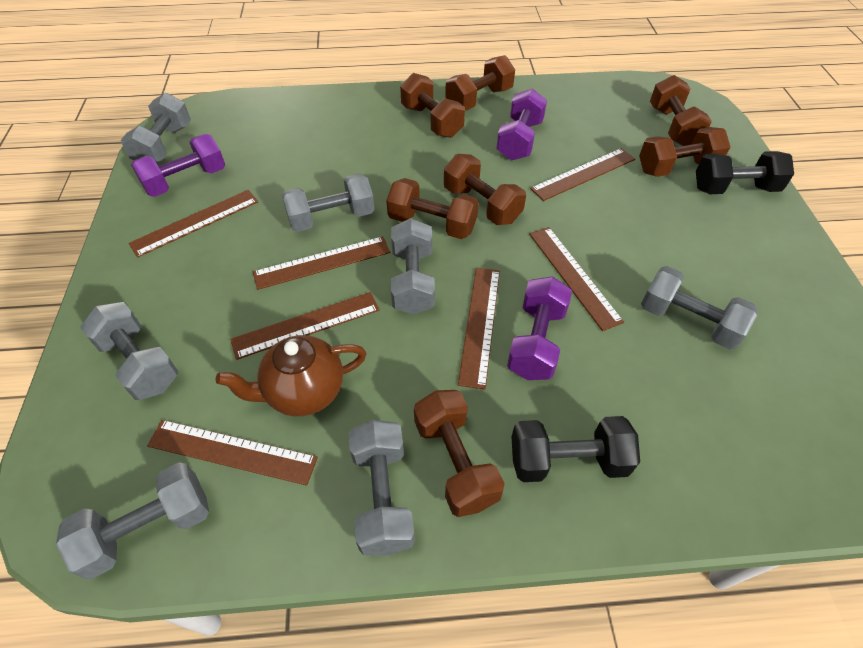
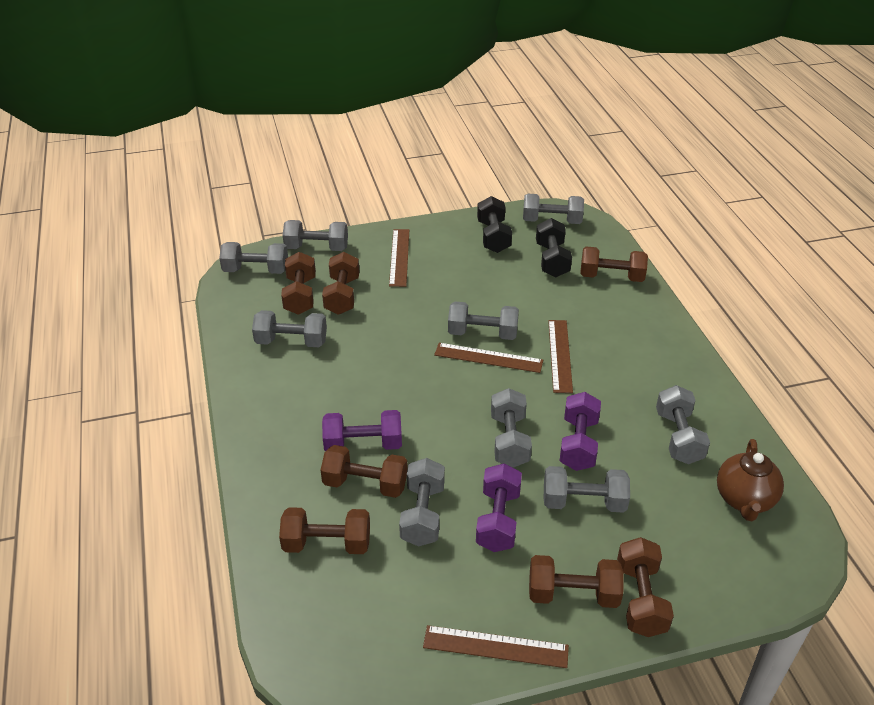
brown ruler: 7 -> 4
grey dumbbell: 7 -> 9

